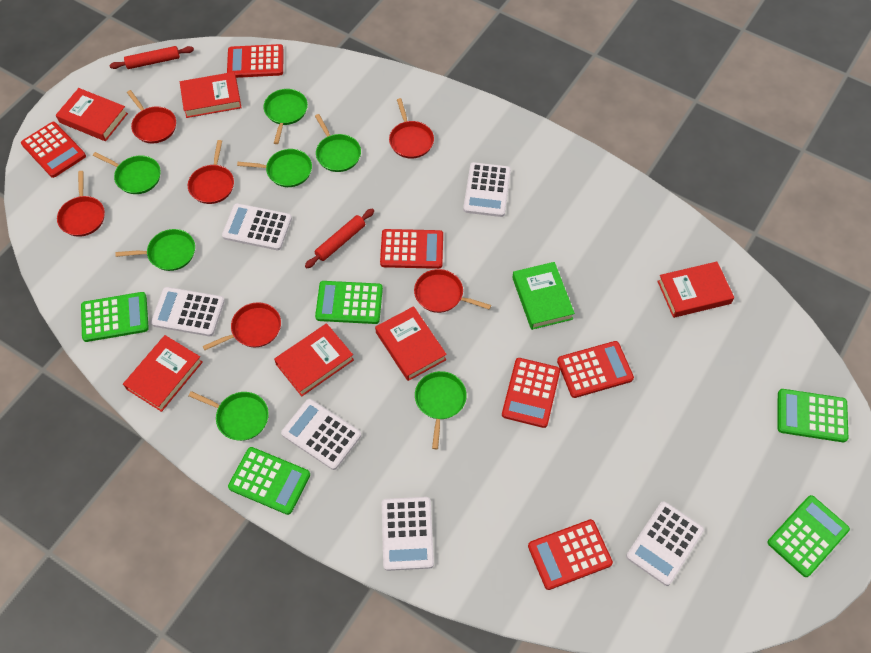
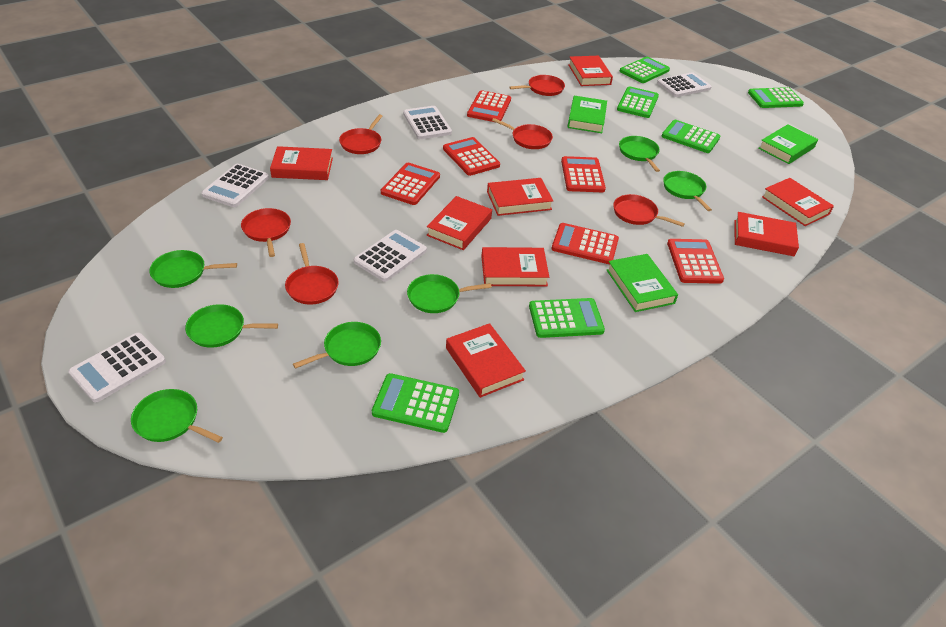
green book: 1 -> 3
green calculator: 5 -> 6
red book: 6 -> 8
red rolling pin: 2 -> 0
white calculator: 6 -> 5

